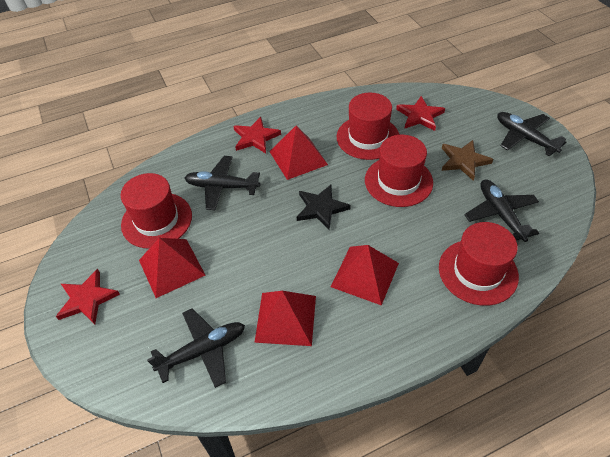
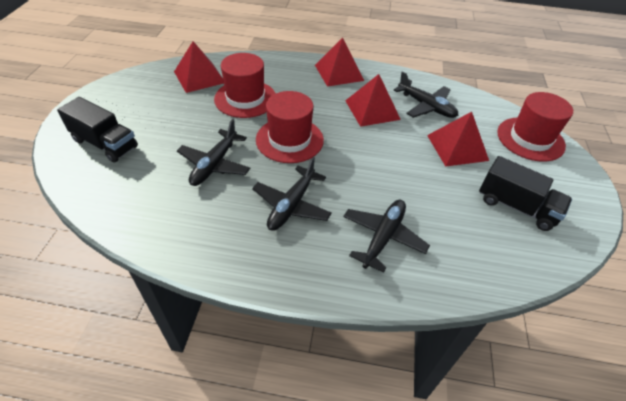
black star: 1 -> 0
black truck: 0 -> 2
brown star: 1 -> 0
red hat: 4 -> 3
red star: 3 -> 0

